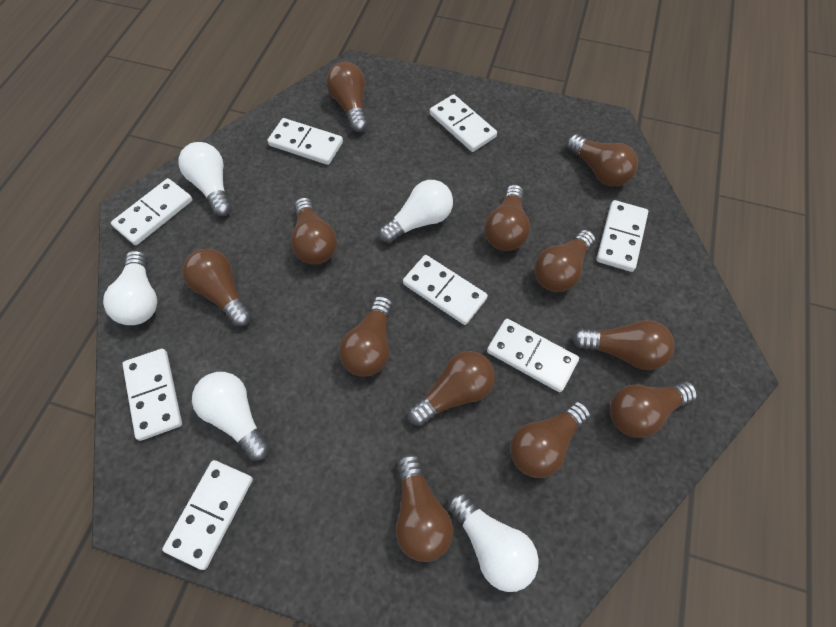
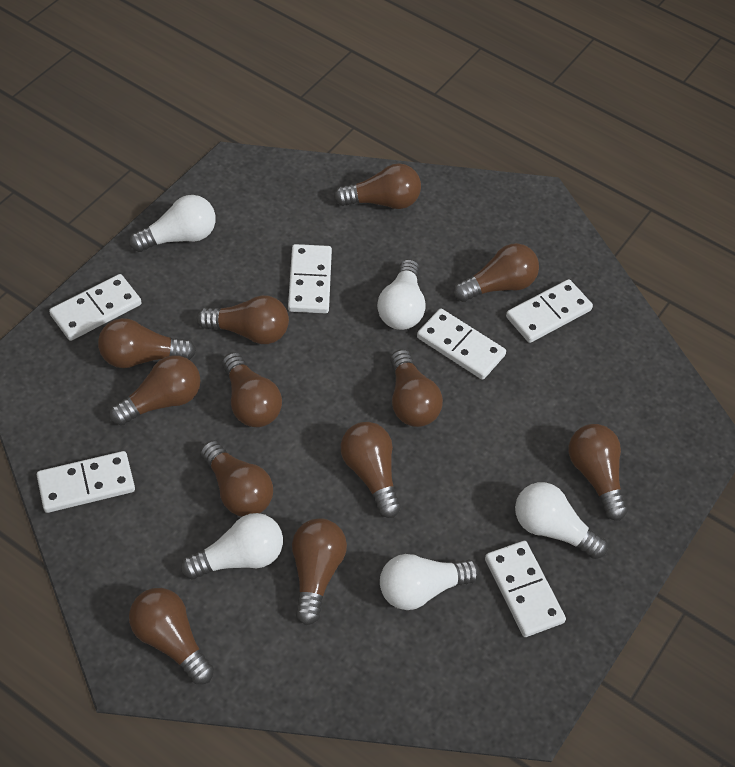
white domino: 8 -> 6

